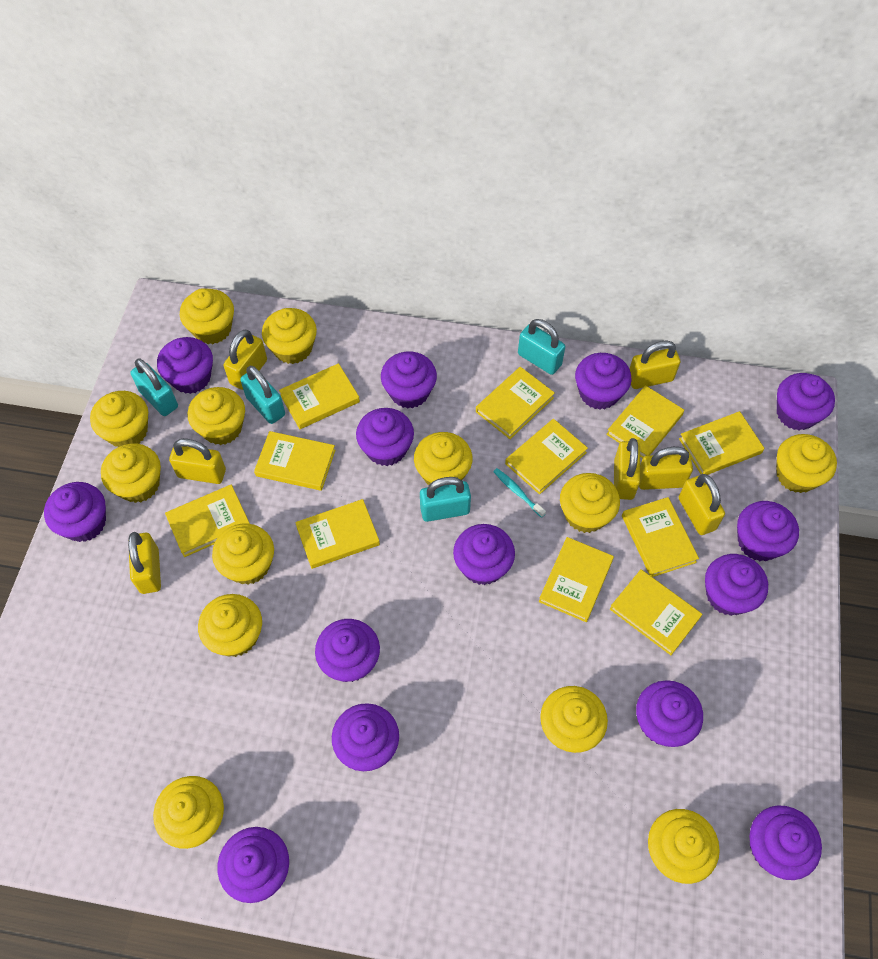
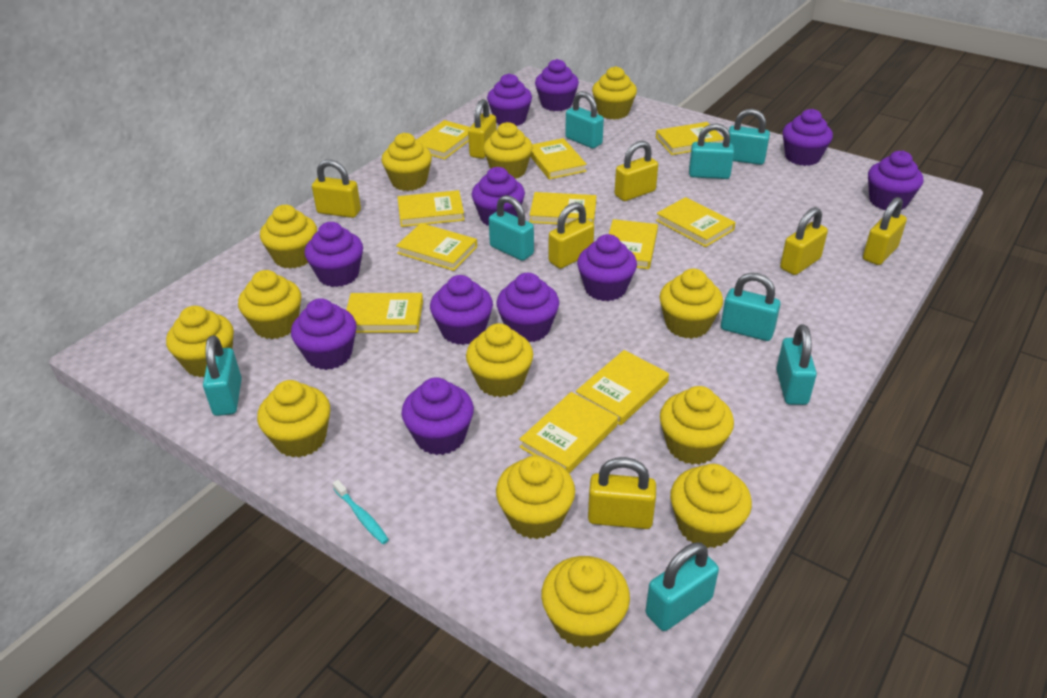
purple cupcake: 14 -> 11
turquoise padlock: 4 -> 8

